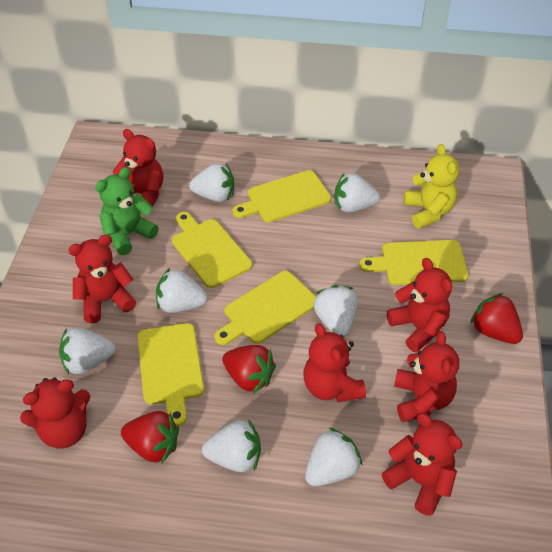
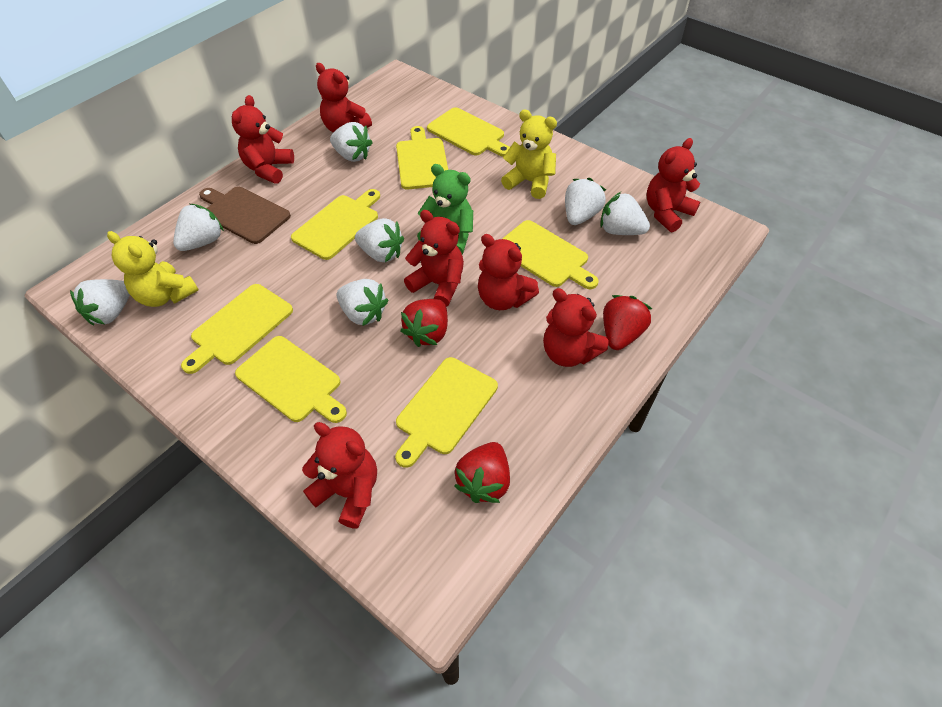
brown cutting board: 0 -> 1
yellow cutting board: 5 -> 7
yellow teddy bear: 1 -> 2

